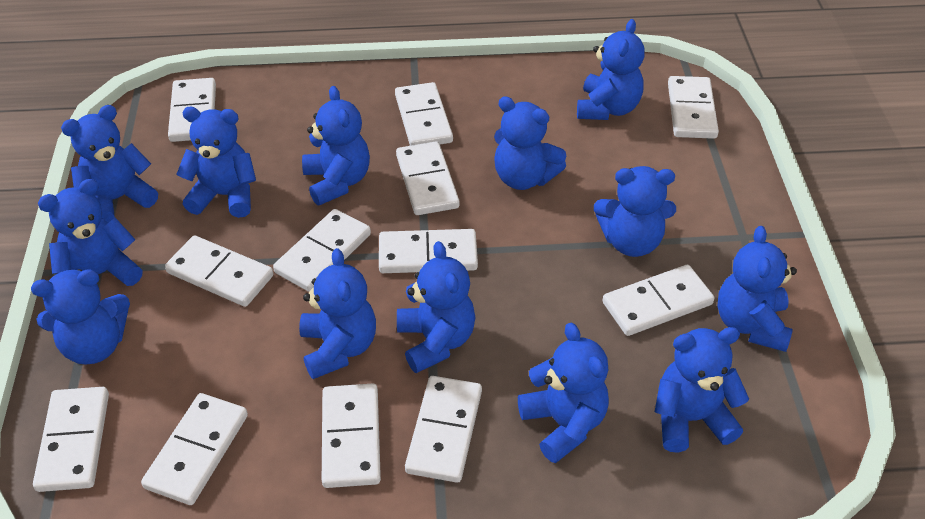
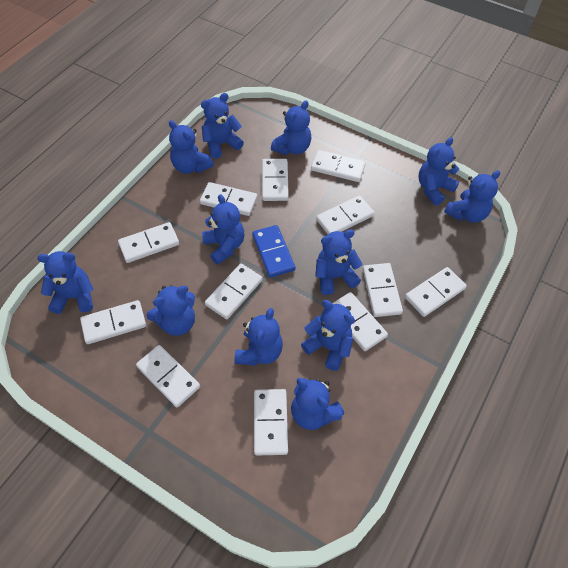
blue domino: 0 -> 1
blue teddy bear: 13 -> 12

